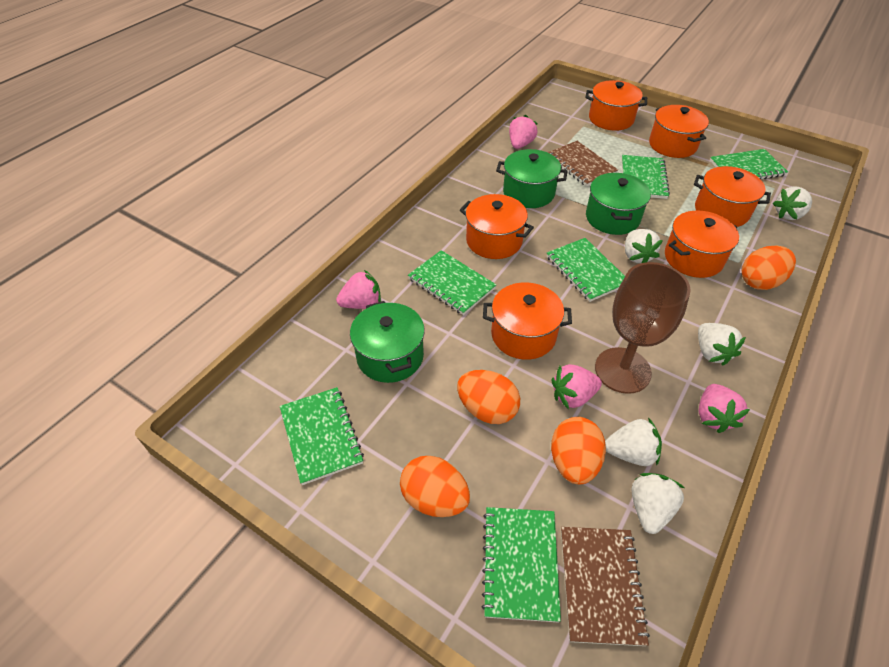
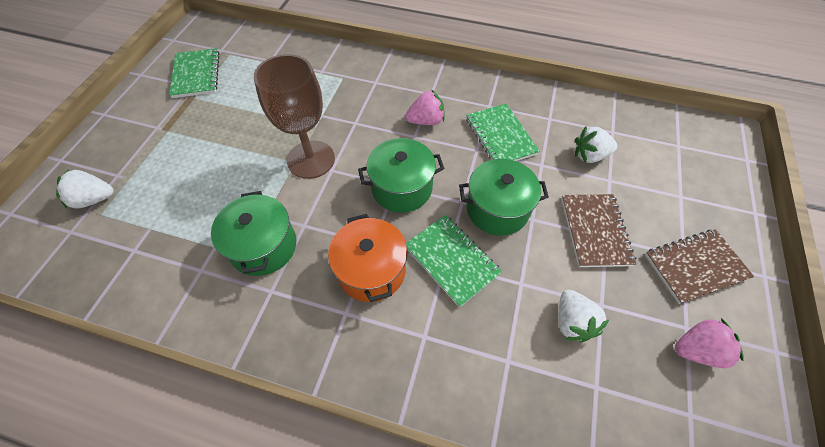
green notebook: 6 -> 3
orange egg: 4 -> 0
orange pot: 6 -> 1
pink strawberry: 4 -> 2
white strawberry: 5 -> 3

